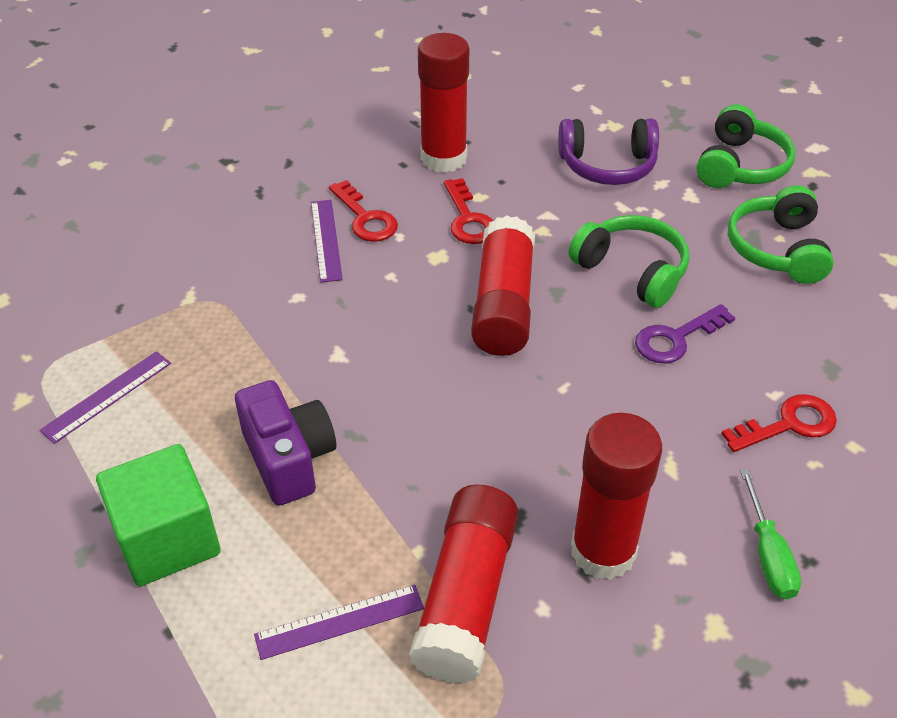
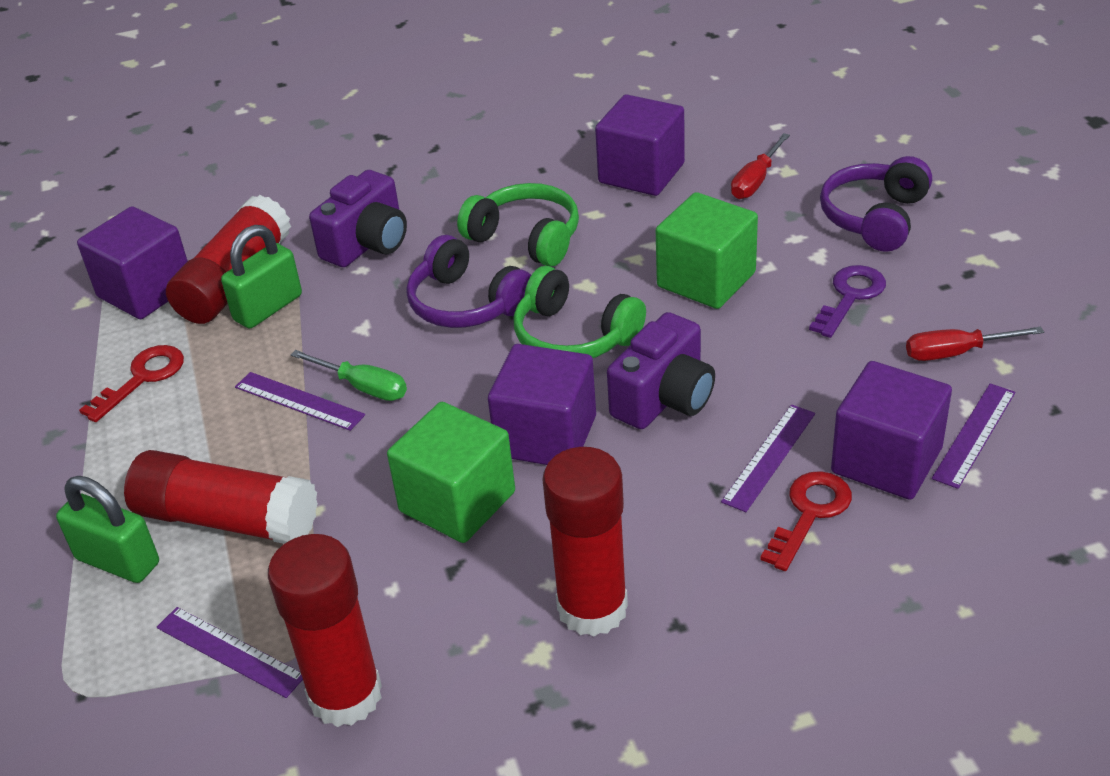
green cube: 1 -> 2
green headphones: 3 -> 2
green padlock: 0 -> 2
purple camera: 1 -> 2
purple cube: 0 -> 4
purple headphones: 1 -> 2
purple ruler: 3 -> 4
red key: 3 -> 2
red screwdriver: 0 -> 2

